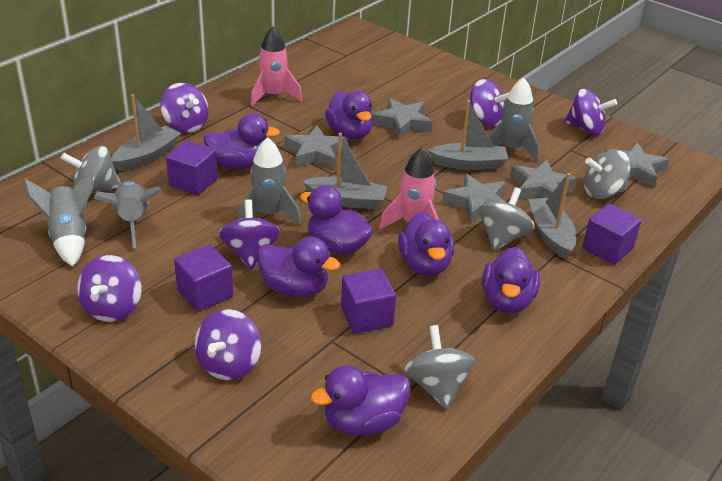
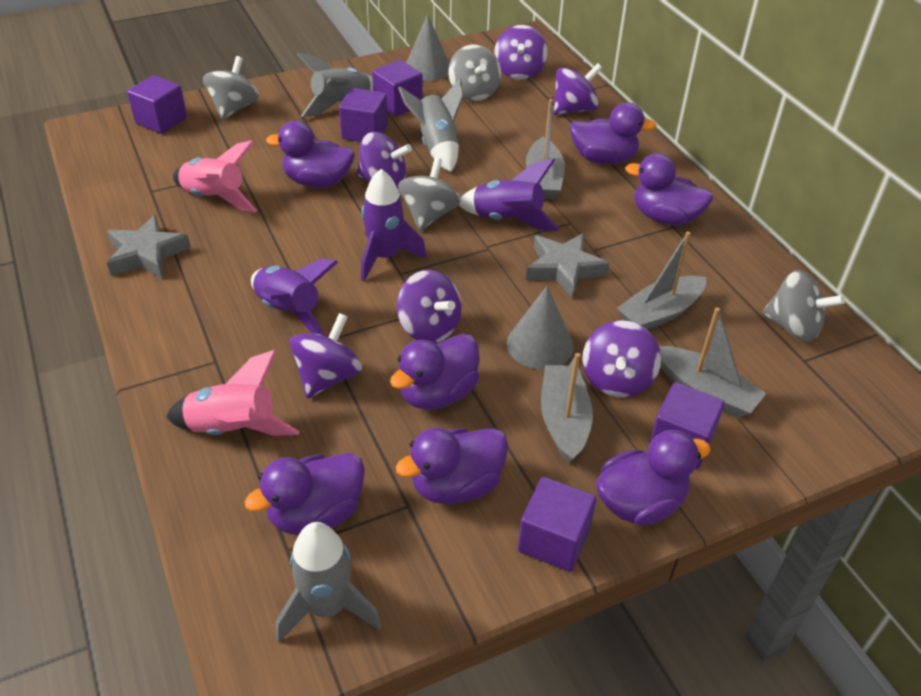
grey cone: 0 -> 2
grey rocket: 4 -> 3
grey star: 5 -> 2
purple cube: 4 -> 5
purple rocket: 0 -> 3

